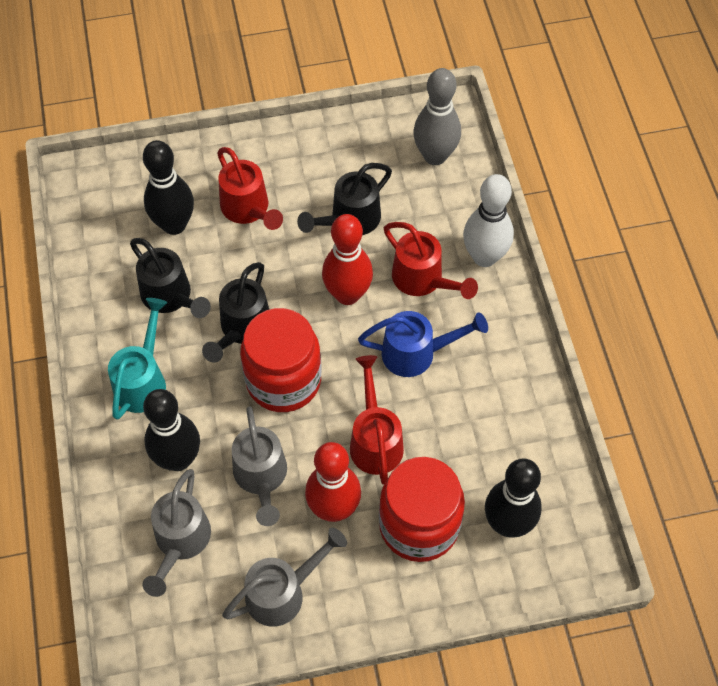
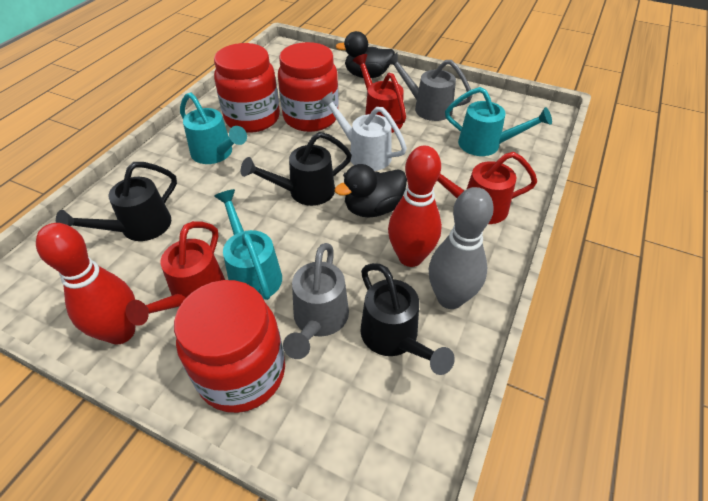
black bowling pin: 3 -> 0
black duck: 0 -> 2
blue watering can: 1 -> 0
grey watering can: 3 -> 2
red jar: 2 -> 3
turquoise watering can: 1 -> 3
white bowling pin: 1 -> 0
white watering can: 0 -> 1

